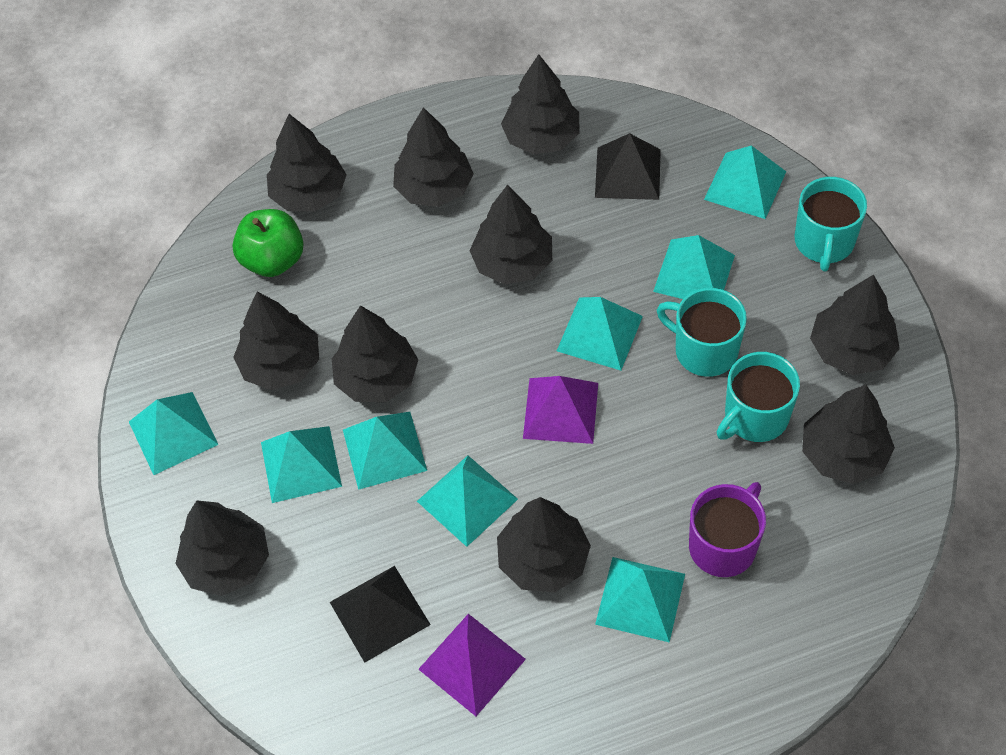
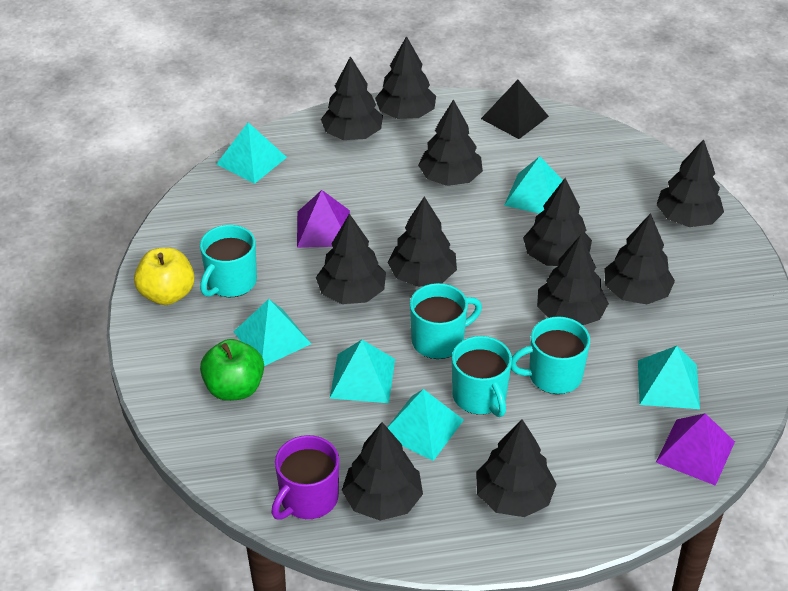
black pyramid: 2 -> 1
black tree: 10 -> 11
turquoise mug: 3 -> 4
turquoise pyramid: 8 -> 6
yellow apple: 0 -> 1

